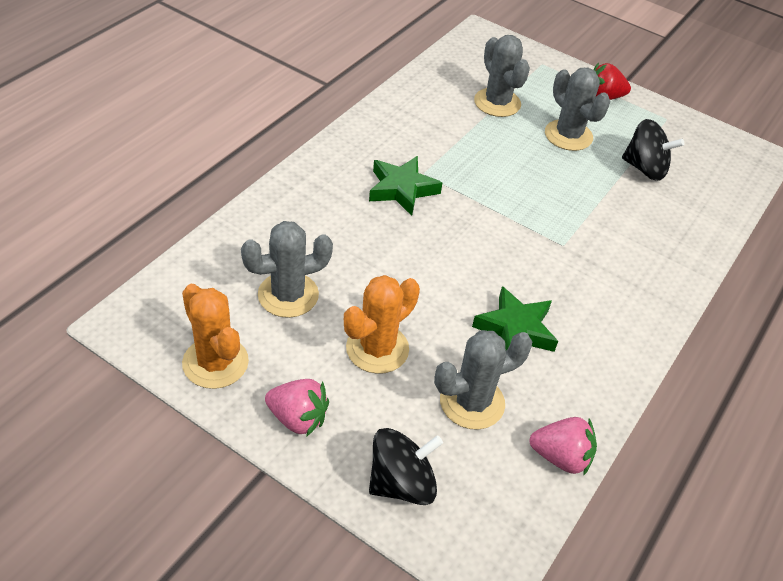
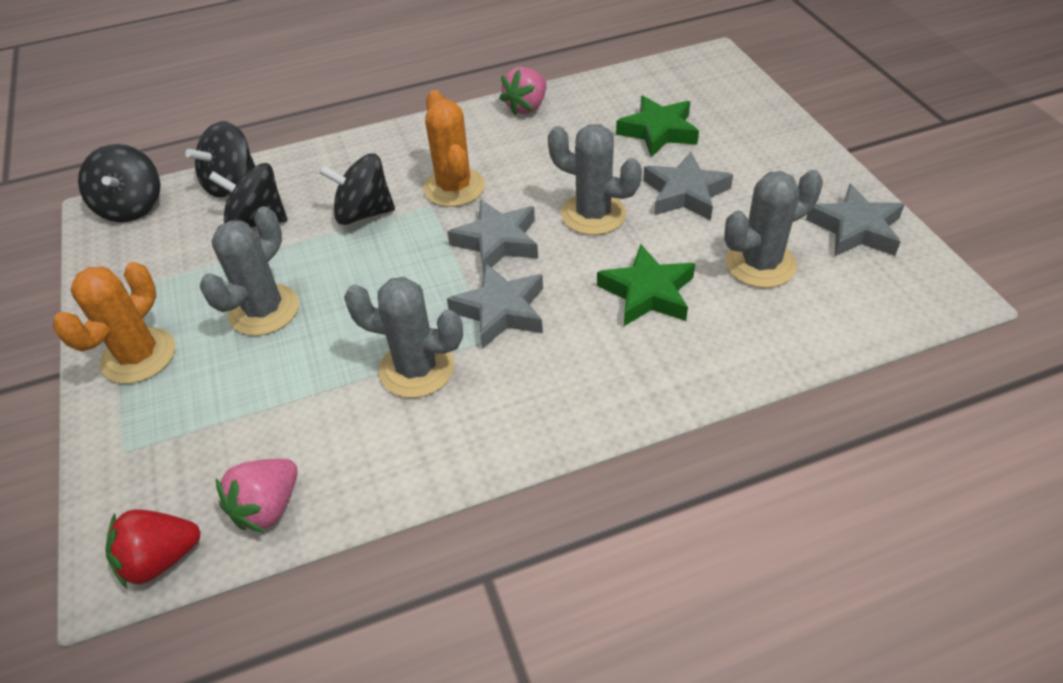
black spinning top: 2 -> 4
grey star: 0 -> 4

